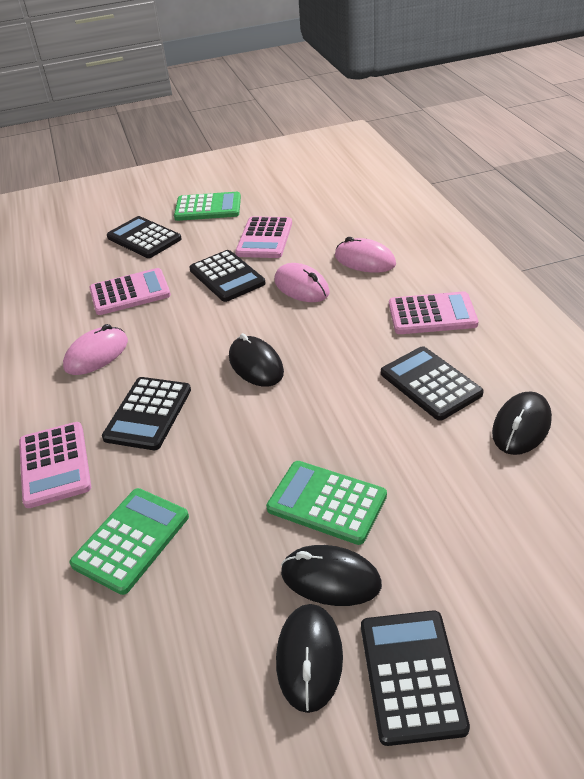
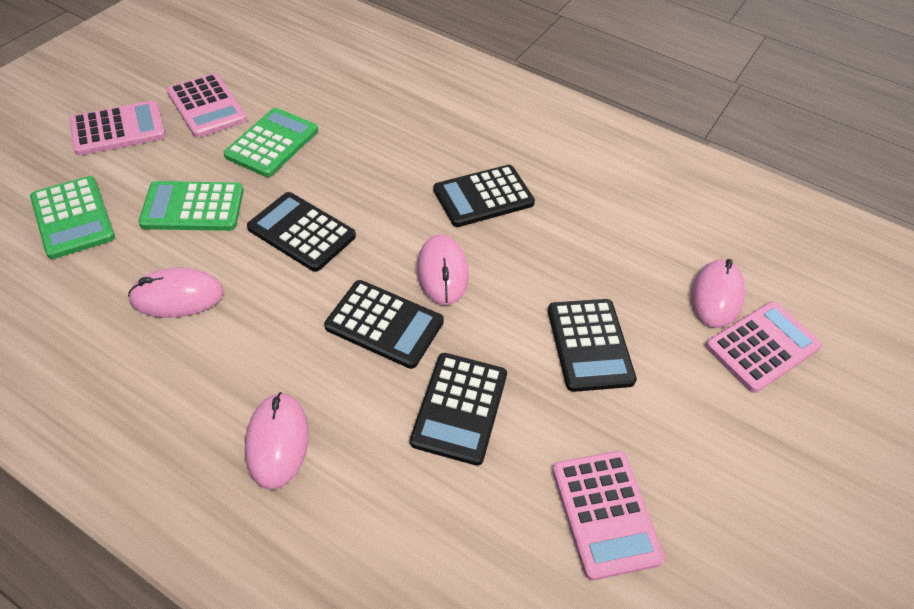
black mouse: 4 -> 0
pink mouse: 3 -> 4

